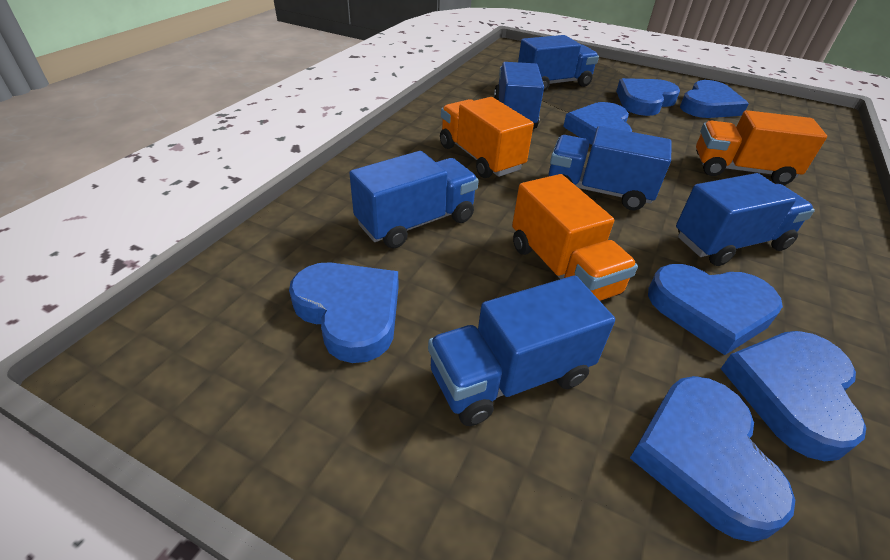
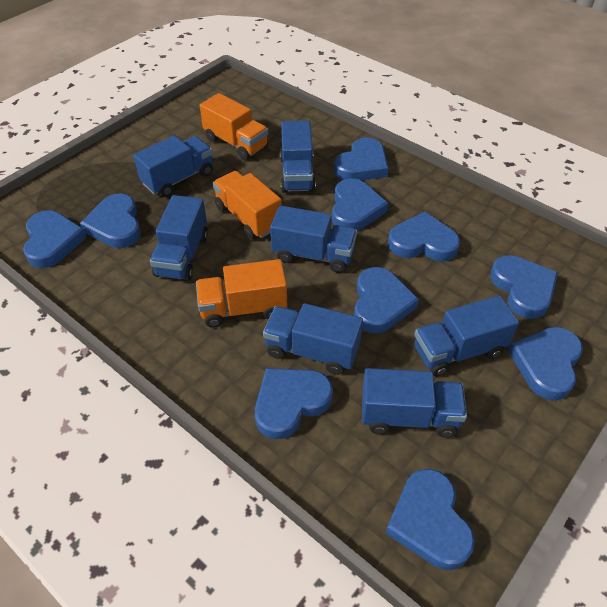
blue heart: 7 -> 10
blue truck: 6 -> 7

